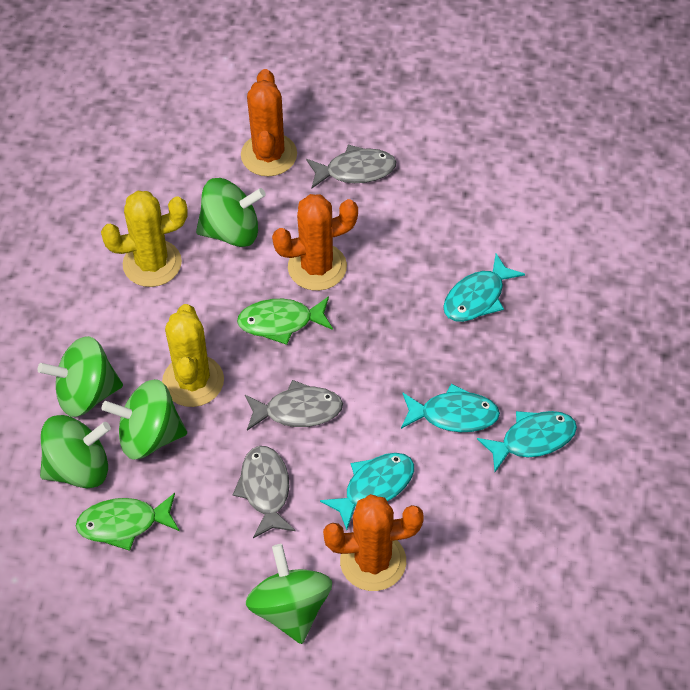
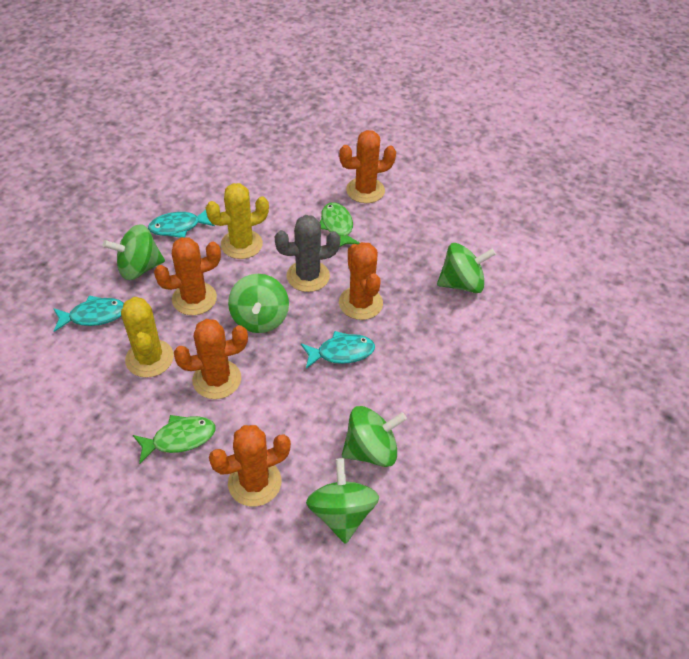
grey cactus: 0 -> 1
grey fish: 3 -> 0
orange cactus: 3 -> 5
turquoise fish: 4 -> 3

